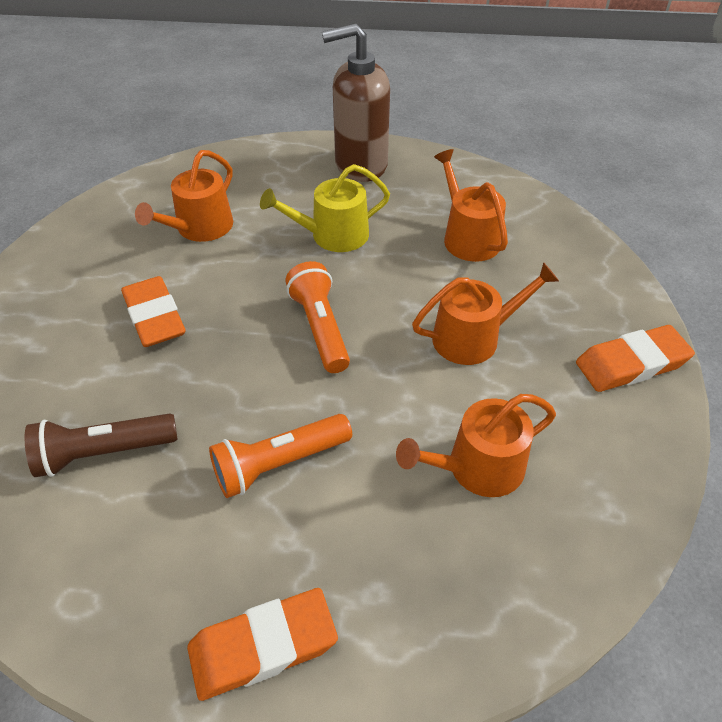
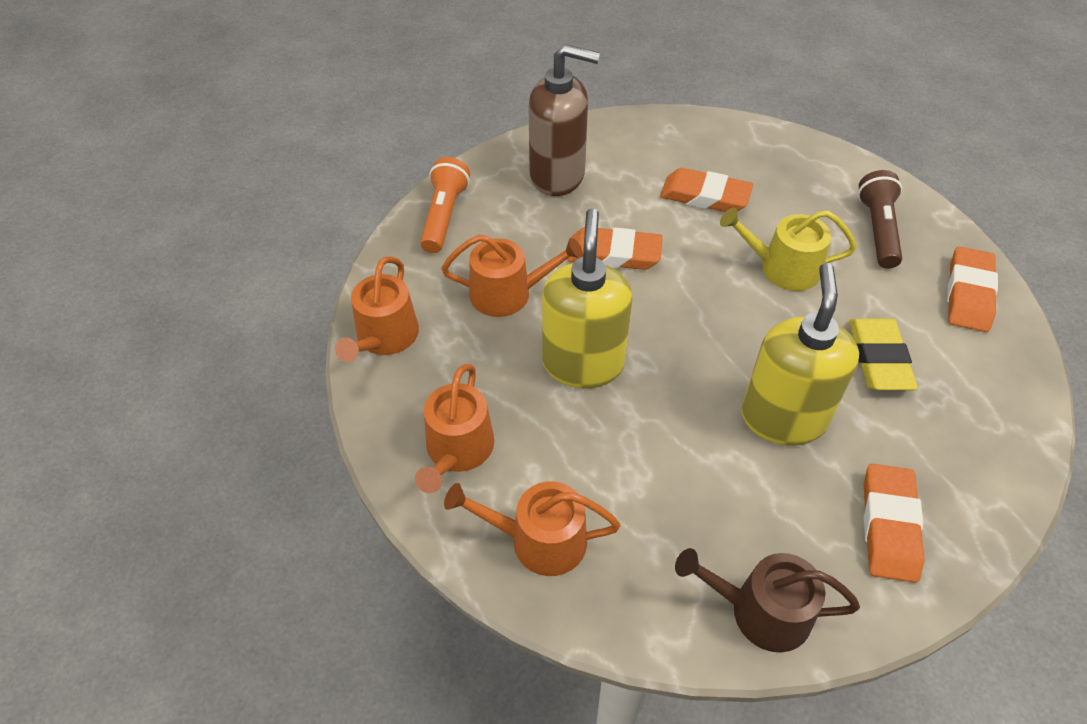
brown watering can: 0 -> 1
orange eraser: 3 -> 4
orange flashlight: 2 -> 1
yellow eraser: 0 -> 1
yellow soap dispenser: 0 -> 2

